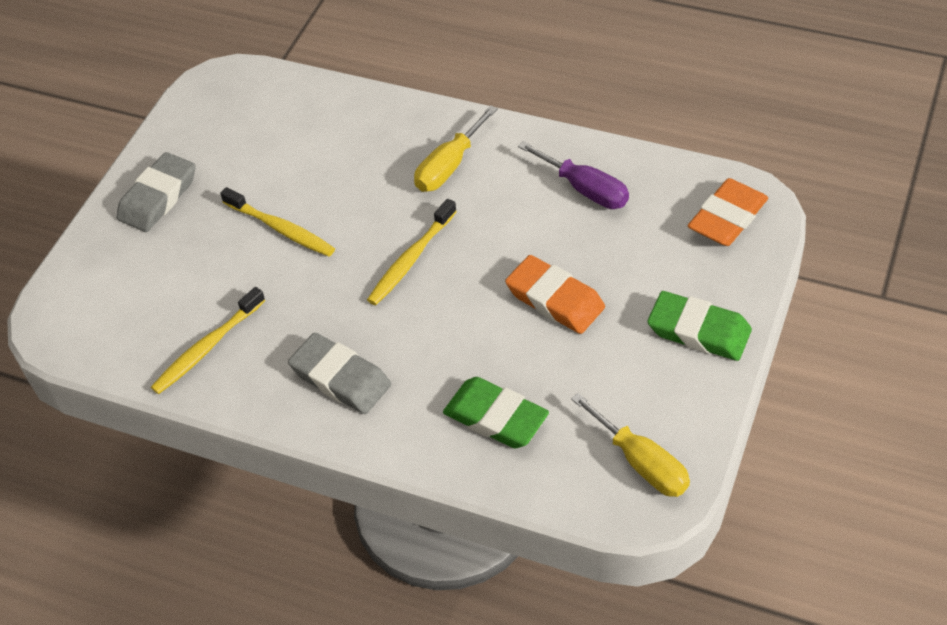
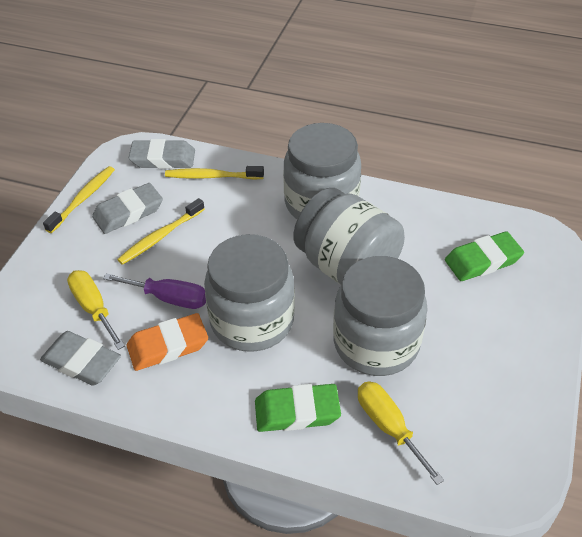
grey eraser: 2 -> 3
grey jar: 0 -> 4
orange eraser: 2 -> 1

